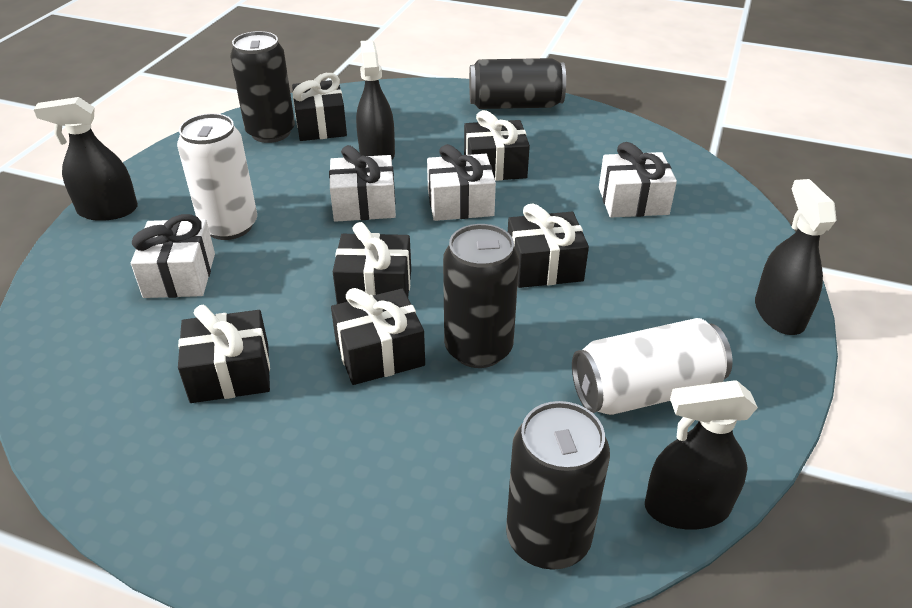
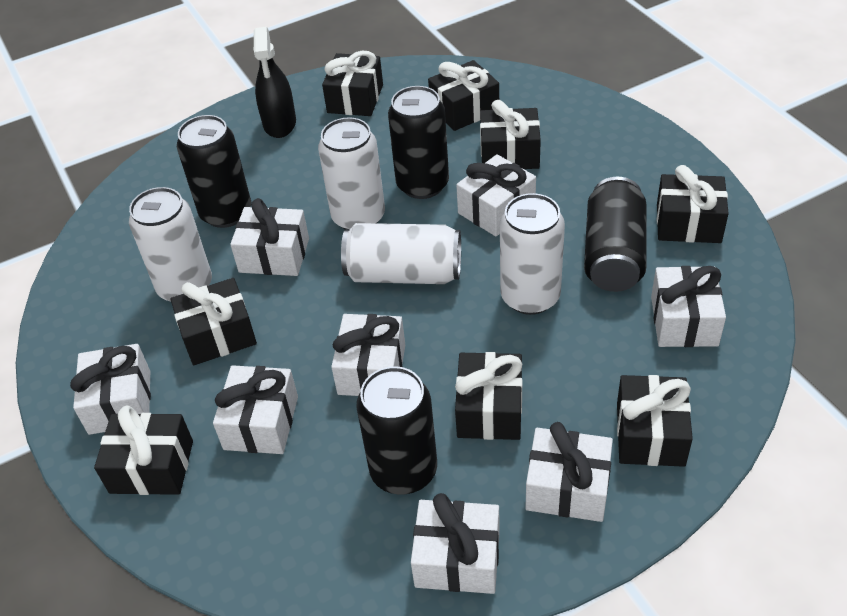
black gift: 6 -> 8
black spray bottle: 4 -> 1
white can: 2 -> 4
white gift: 4 -> 8

